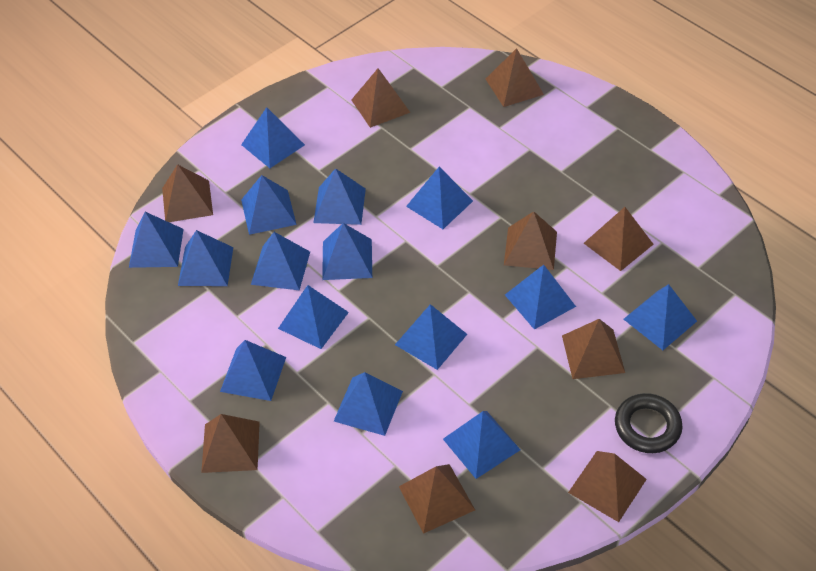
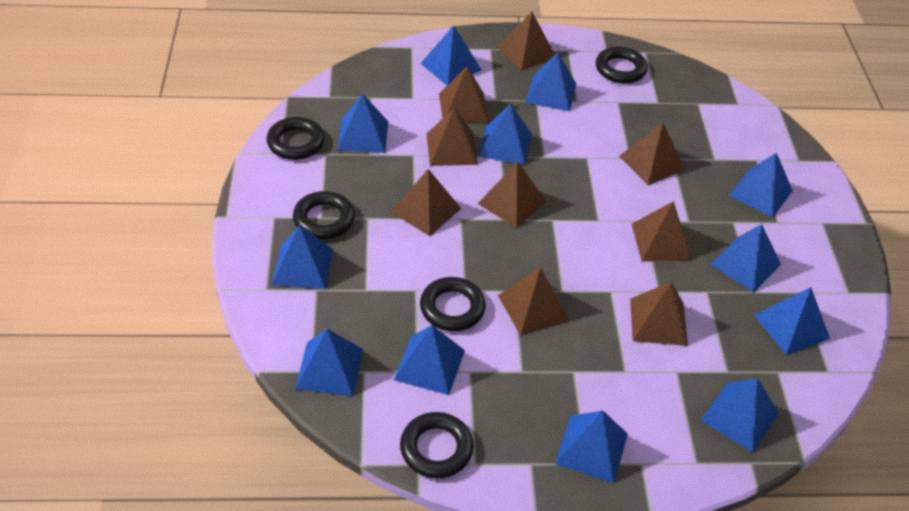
black ring: 1 -> 5
blue pyramid: 15 -> 12

